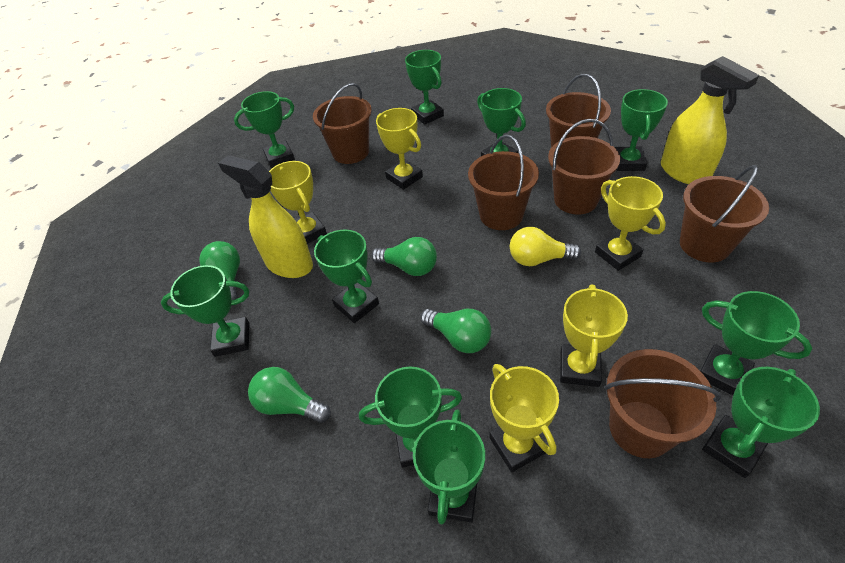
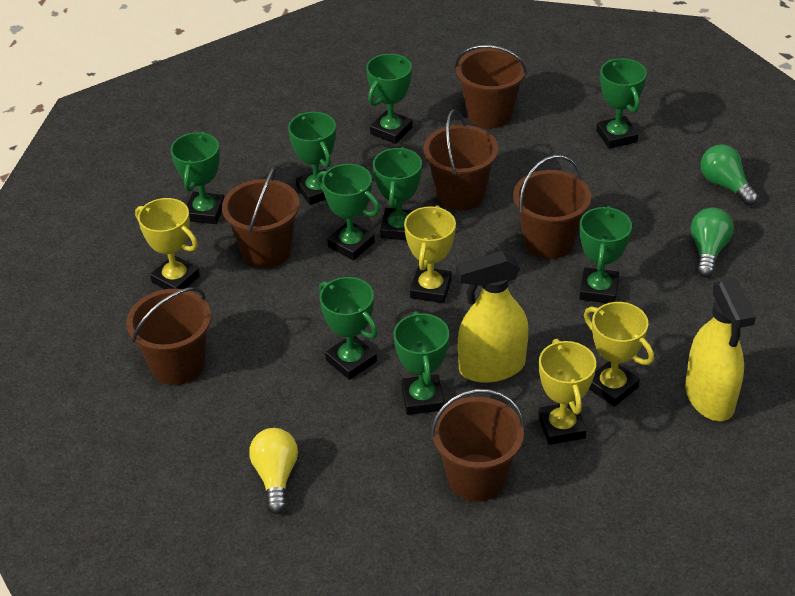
green light bulb: 4 -> 2
green trophy: 10 -> 9
yellow trophy: 5 -> 4

